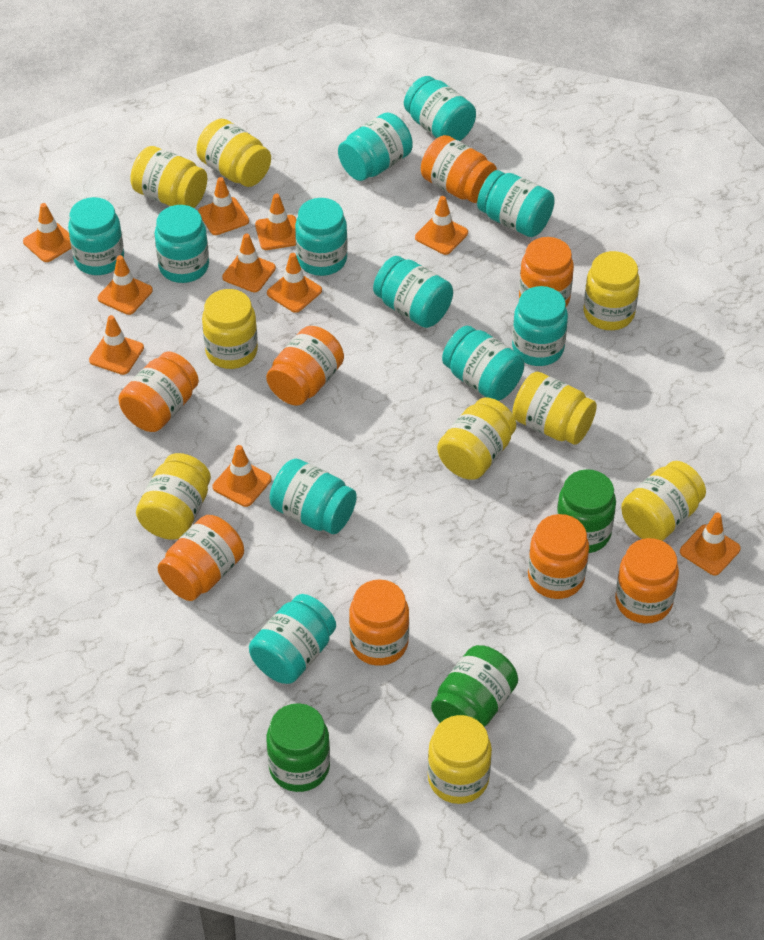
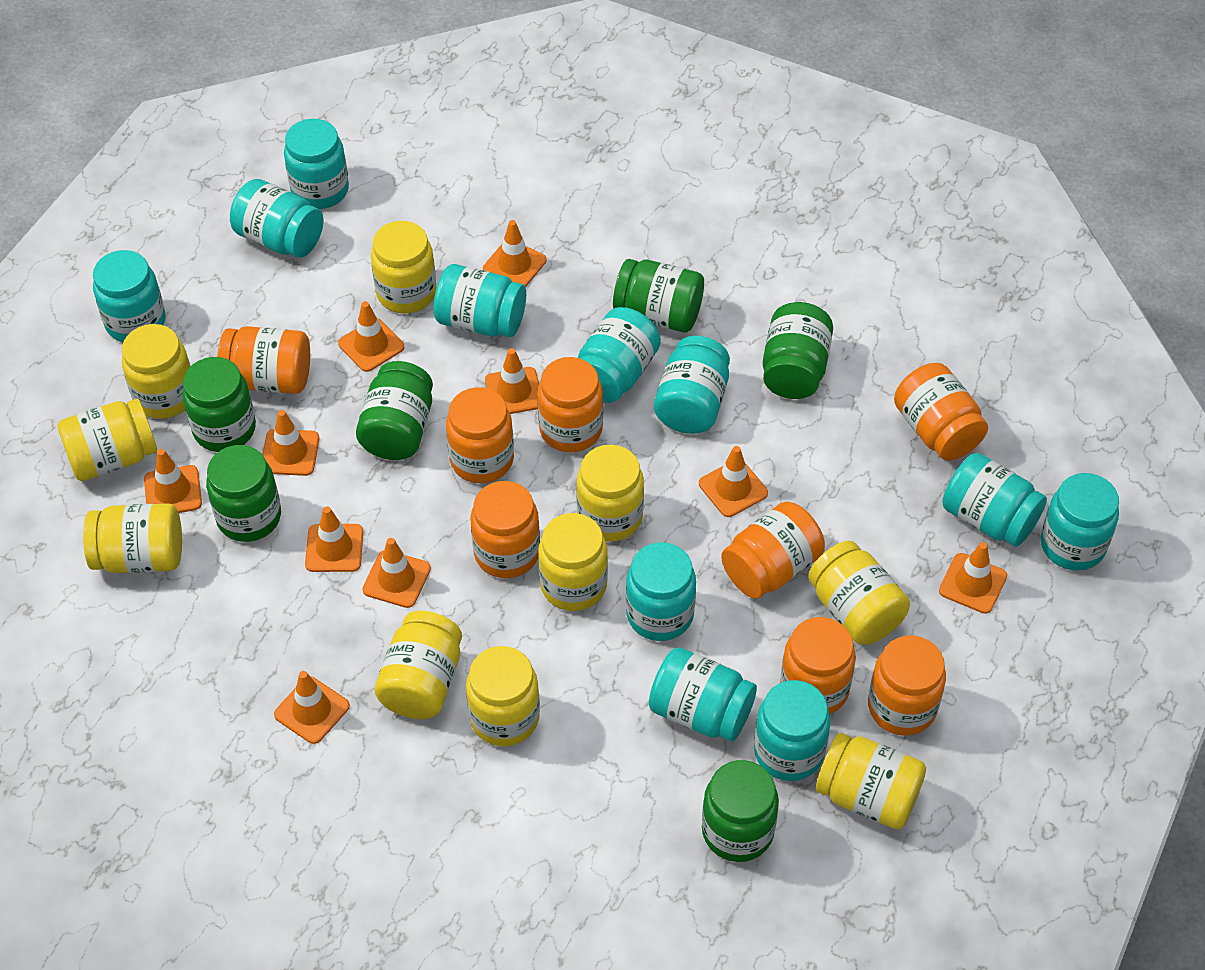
green jar: 3 -> 6
yellow jar: 9 -> 10

